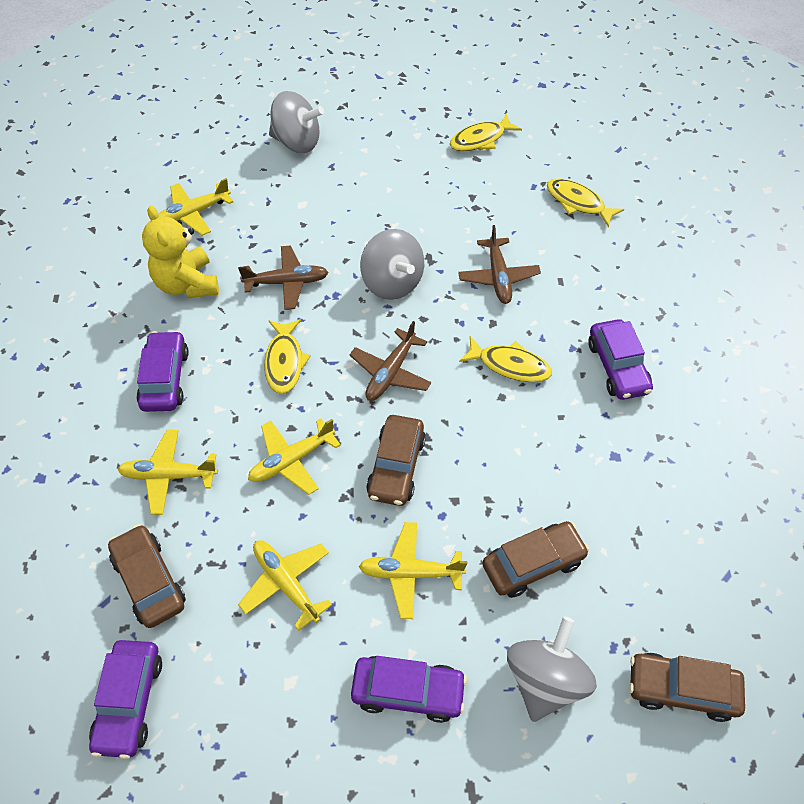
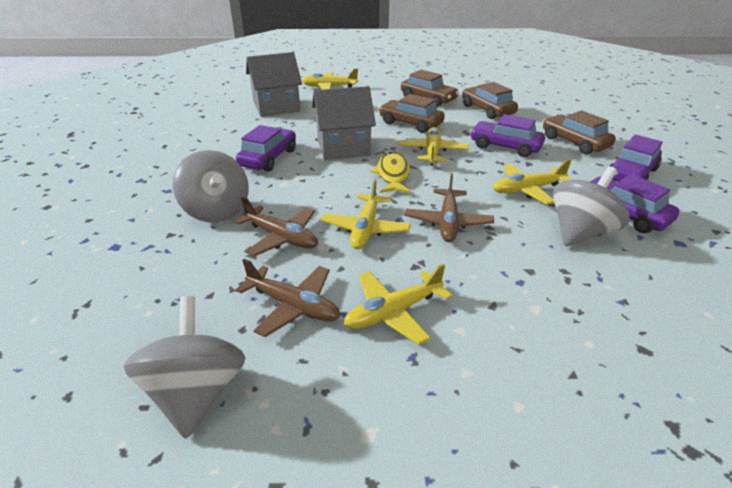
grey house: 0 -> 2
yellow fish: 4 -> 1
yellow teddy bear: 1 -> 0

